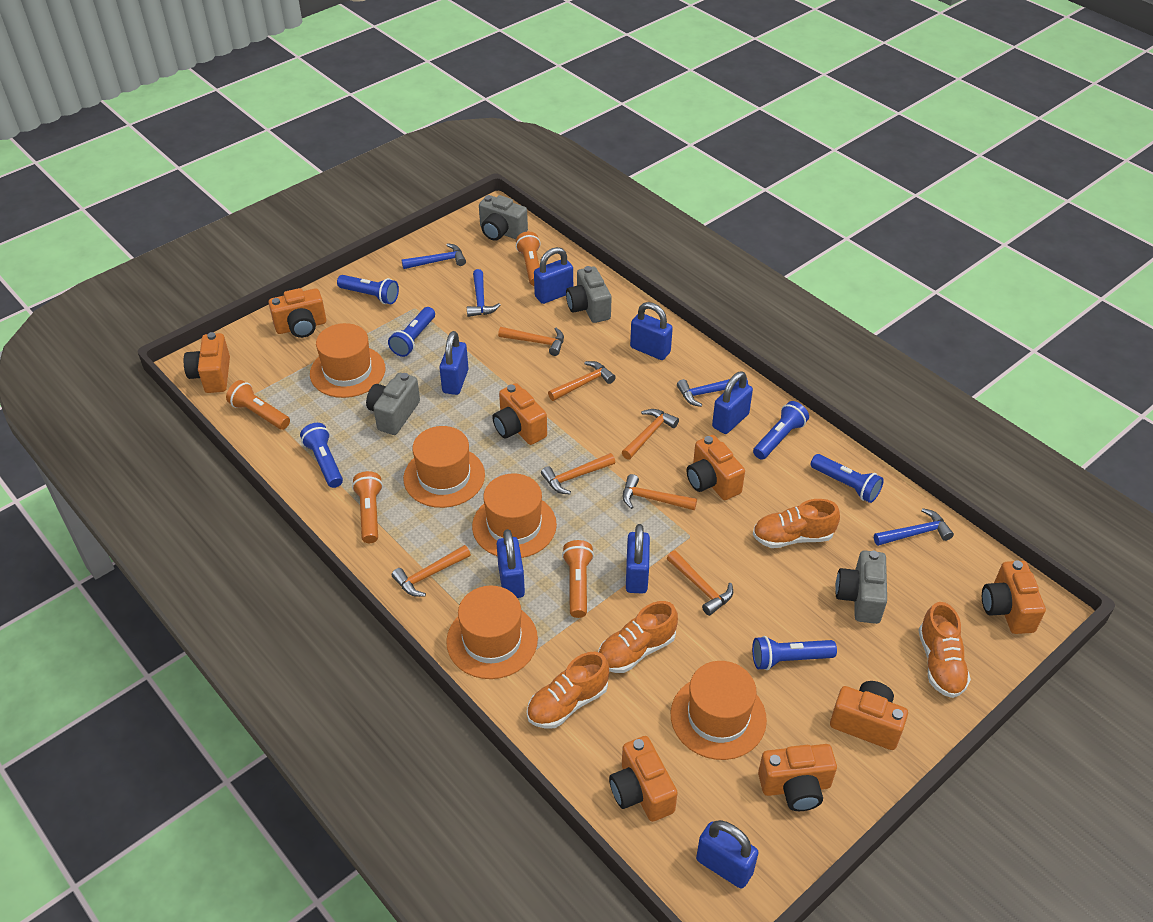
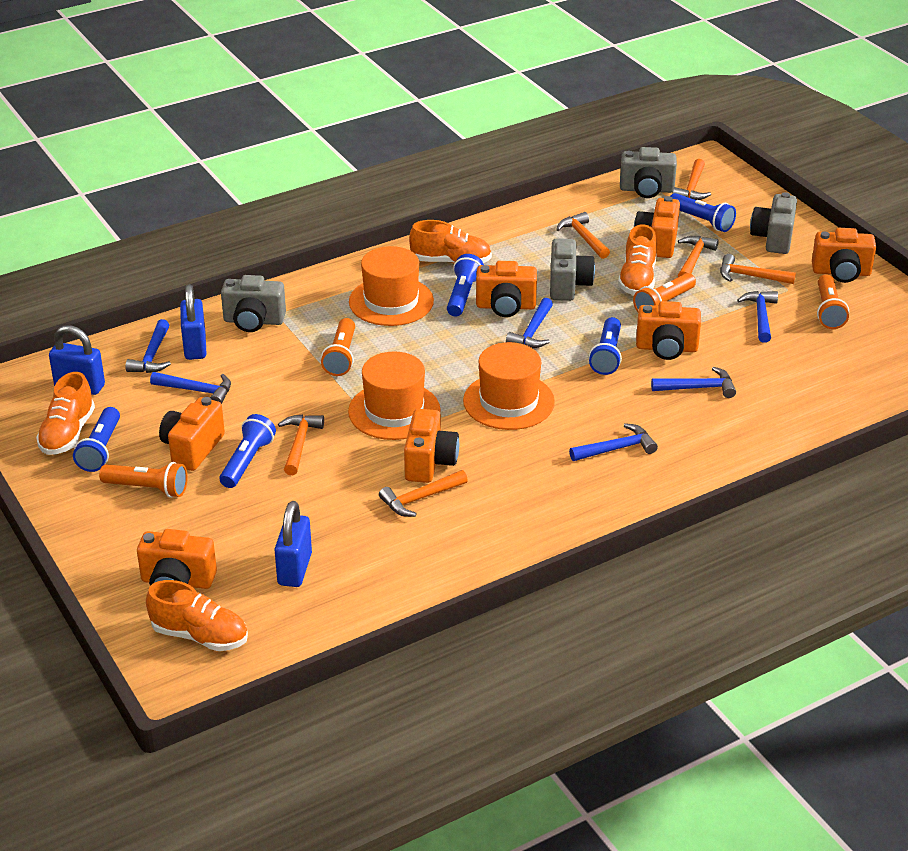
blue flashlight: 6 -> 5
blue hammer: 4 -> 6
blue padlock: 7 -> 3
orange camera: 8 -> 7
orange hammer: 7 -> 6
orange hat: 5 -> 3

